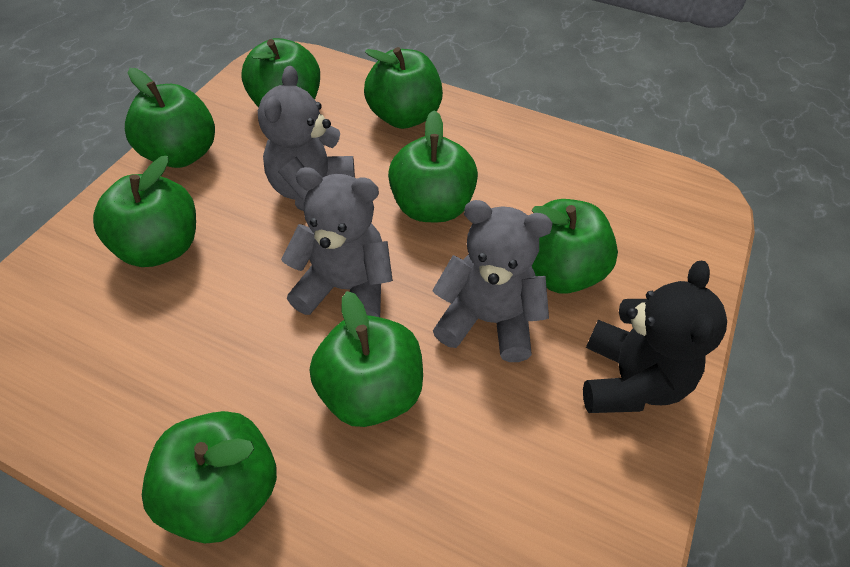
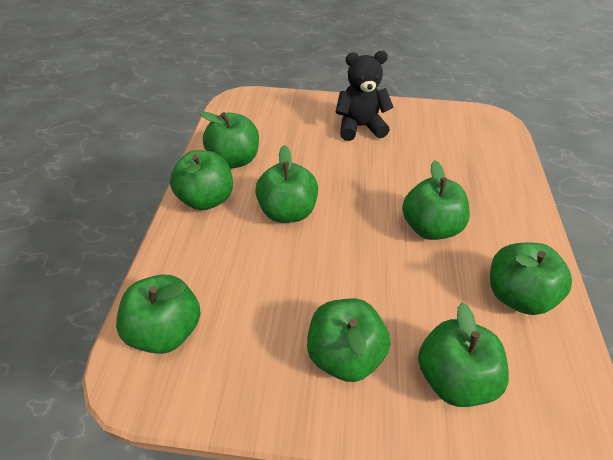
grey teddy bear: 3 -> 0

